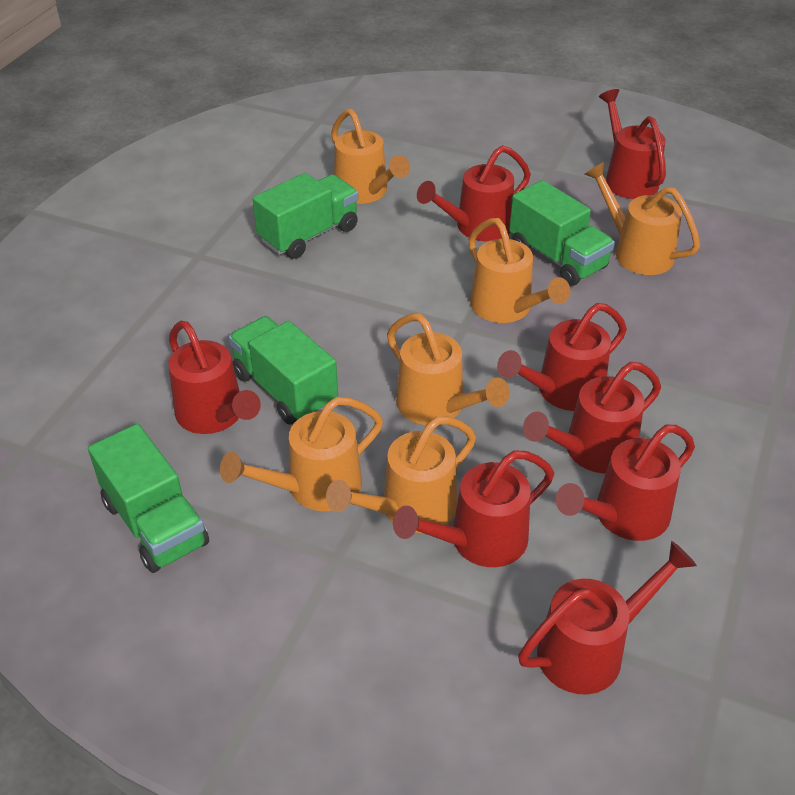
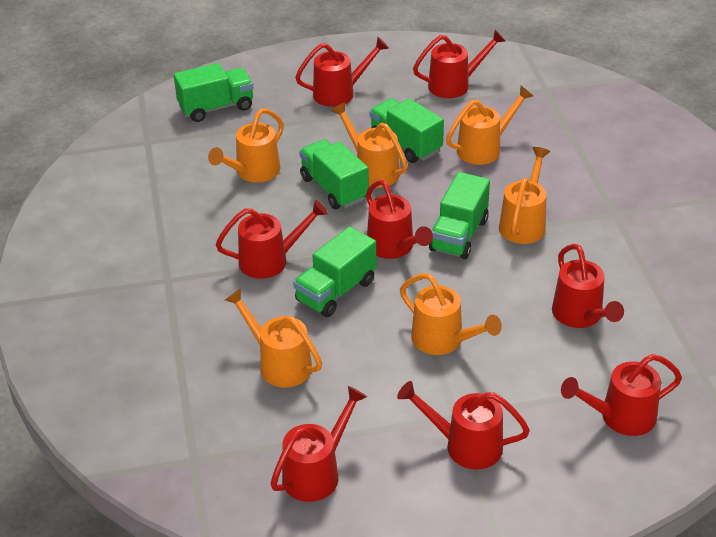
green truck: 4 -> 5

